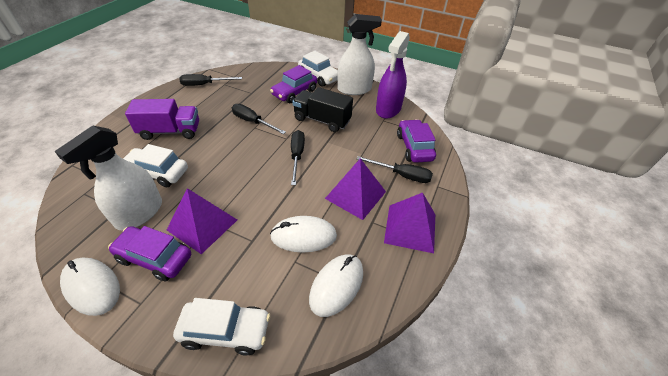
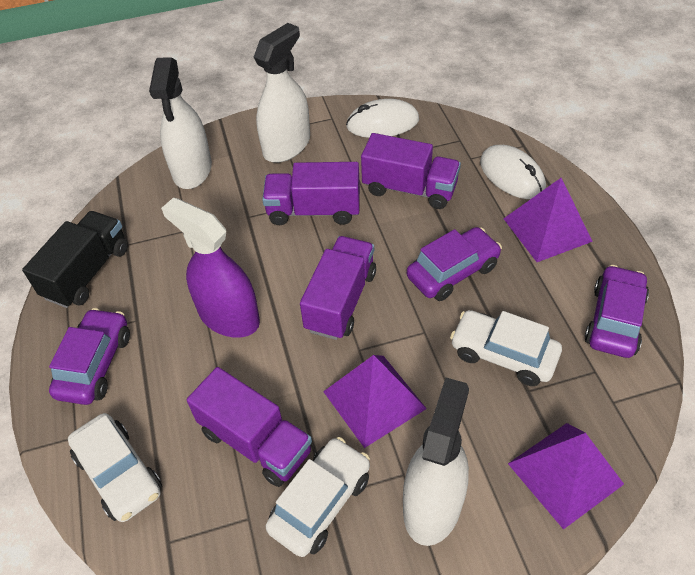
black screwdriver: 4 -> 0
purple truck: 1 -> 4
white mouse: 3 -> 2
white spray bottle: 2 -> 3

